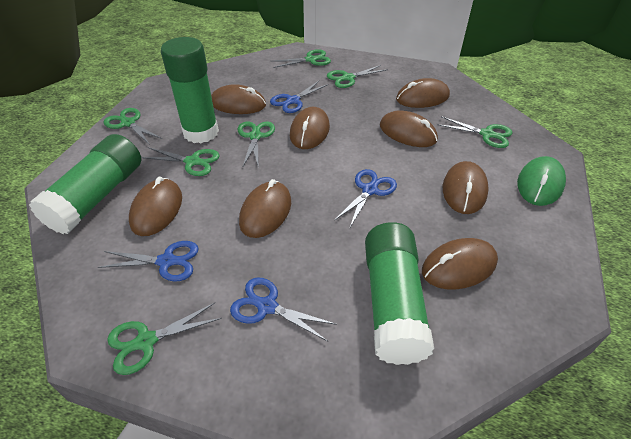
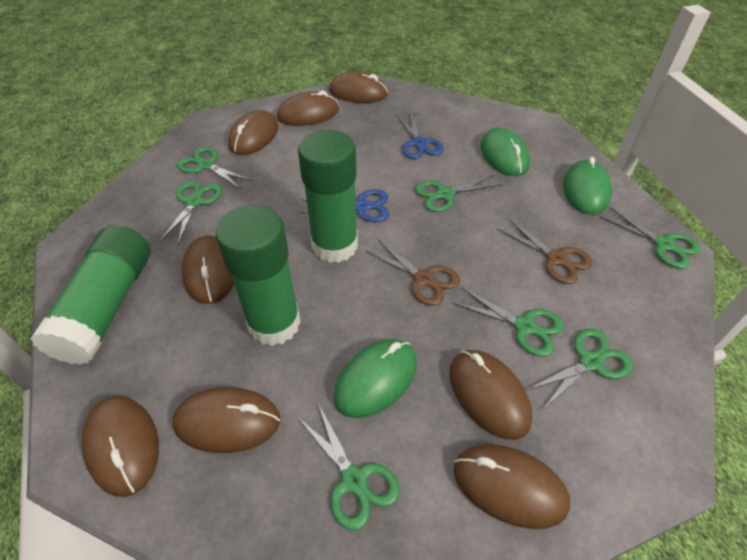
blue scissors: 4 -> 2
brown scissors: 0 -> 2
green mouse: 1 -> 3

